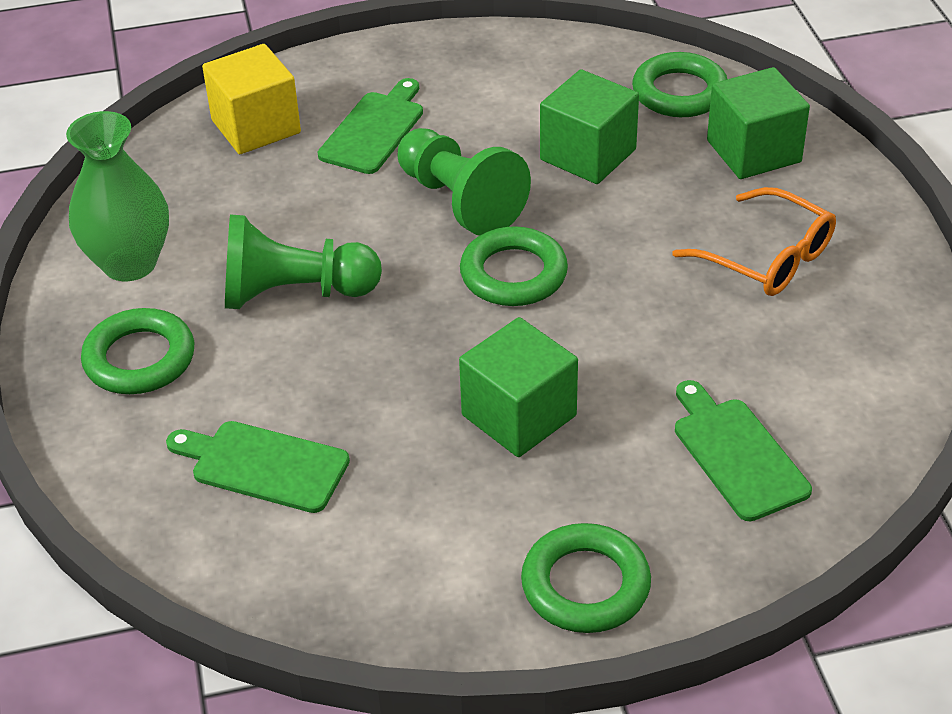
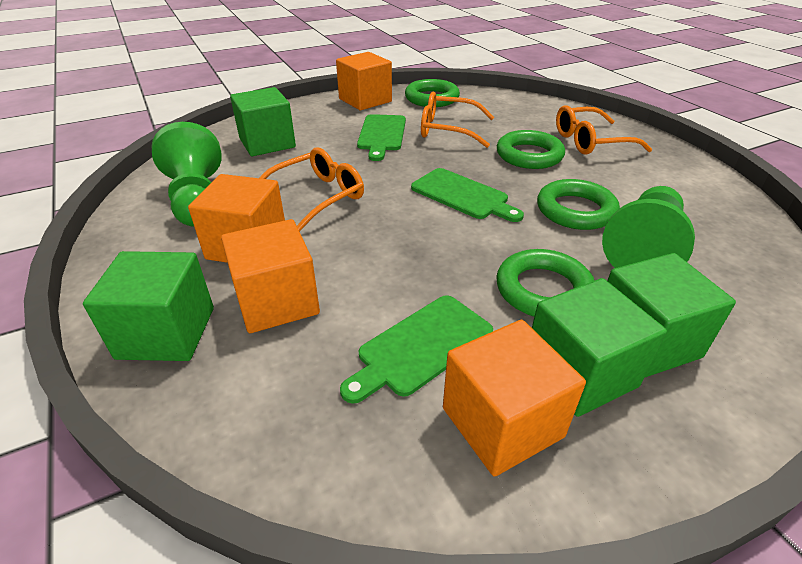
green cube: 3 -> 4
green vase: 1 -> 0
orange cube: 0 -> 4
orange glasses: 1 -> 3
yellow cube: 1 -> 0

